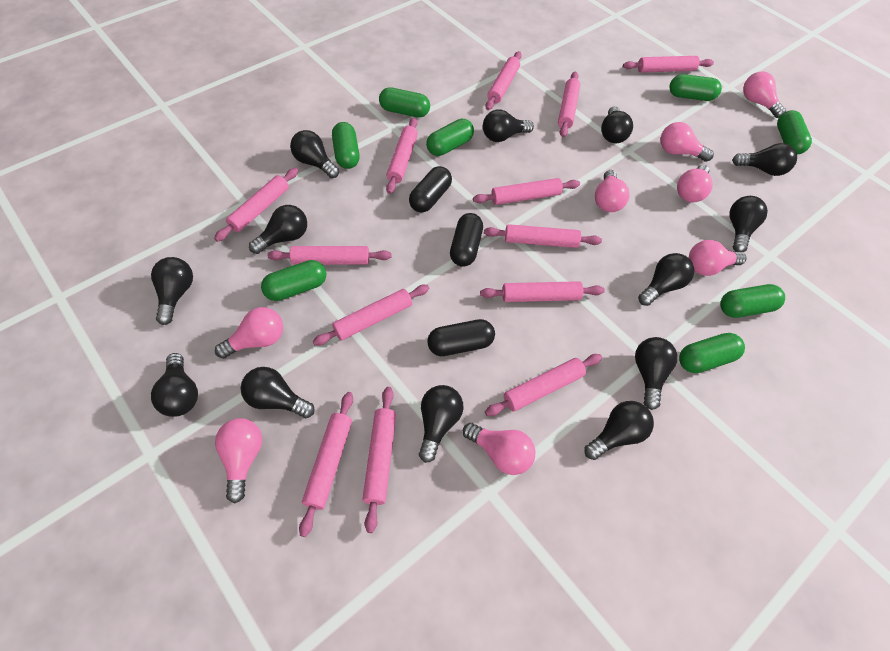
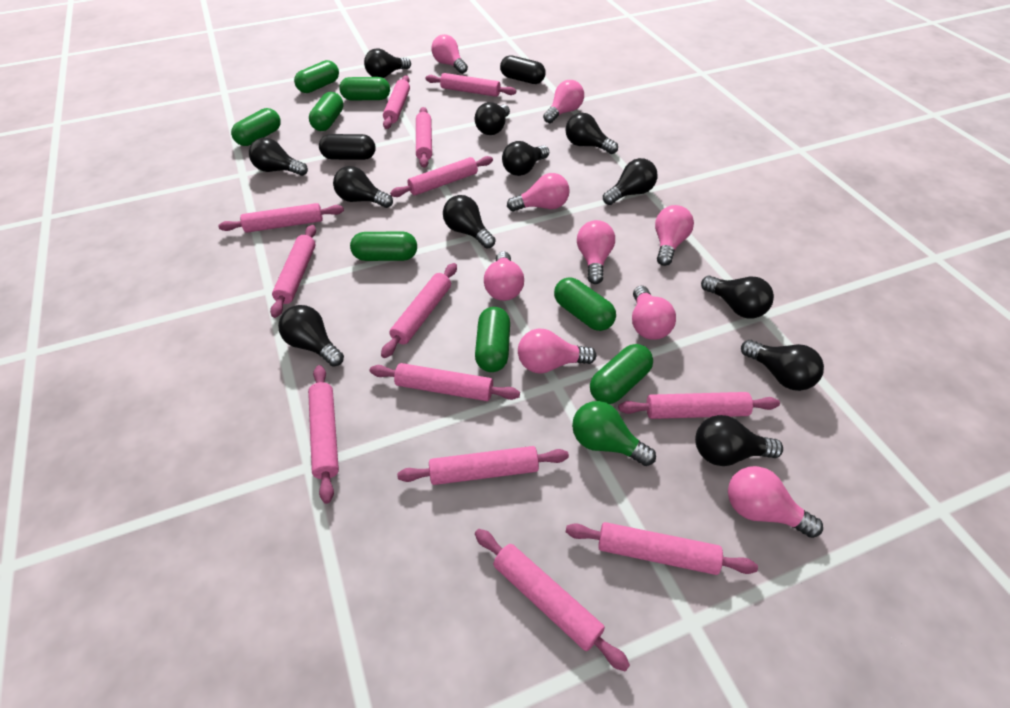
black capsule: 3 -> 2
black light bulb: 13 -> 12
green light bulb: 0 -> 1
pink light bulb: 8 -> 9

